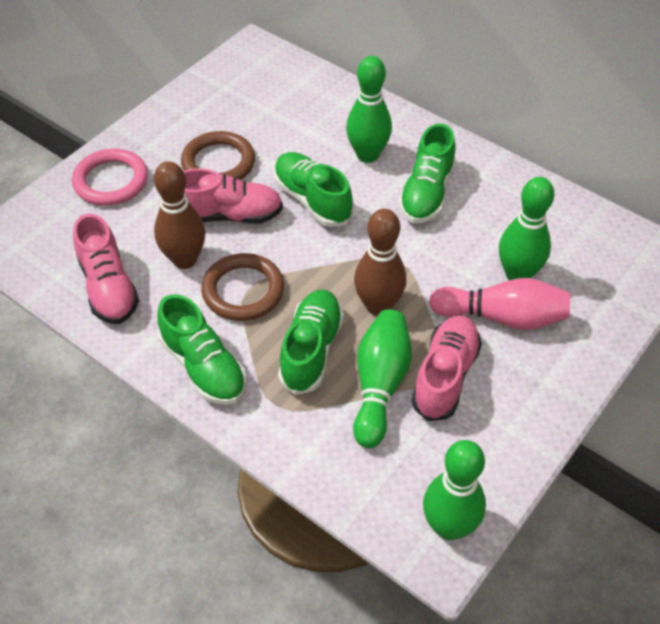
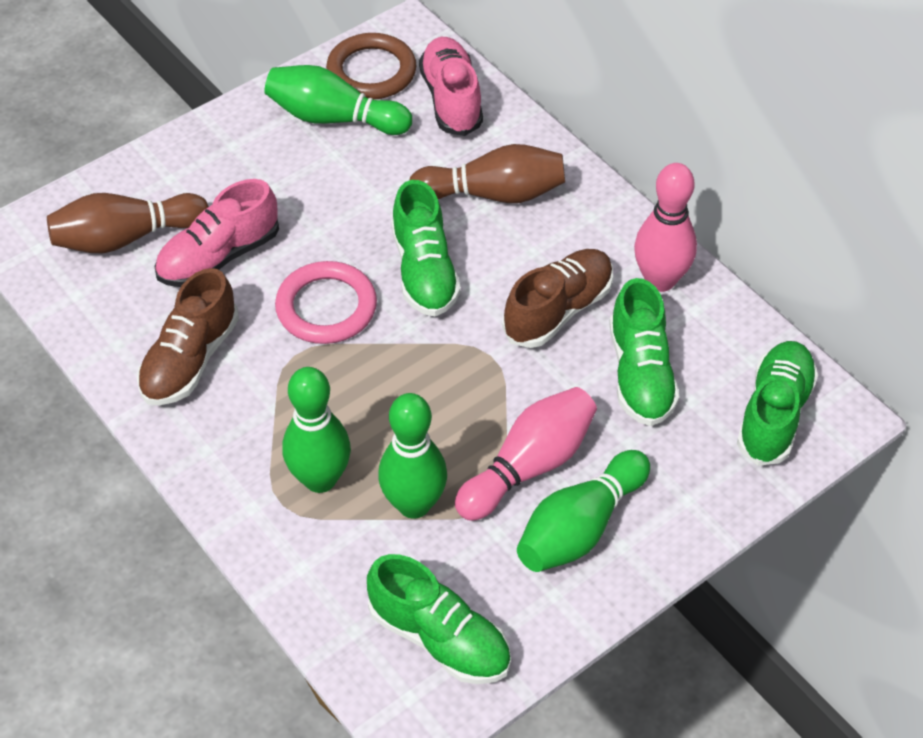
brown ring: 2 -> 1
brown shoe: 0 -> 2
pink bowling pin: 1 -> 2
pink shoe: 3 -> 2

